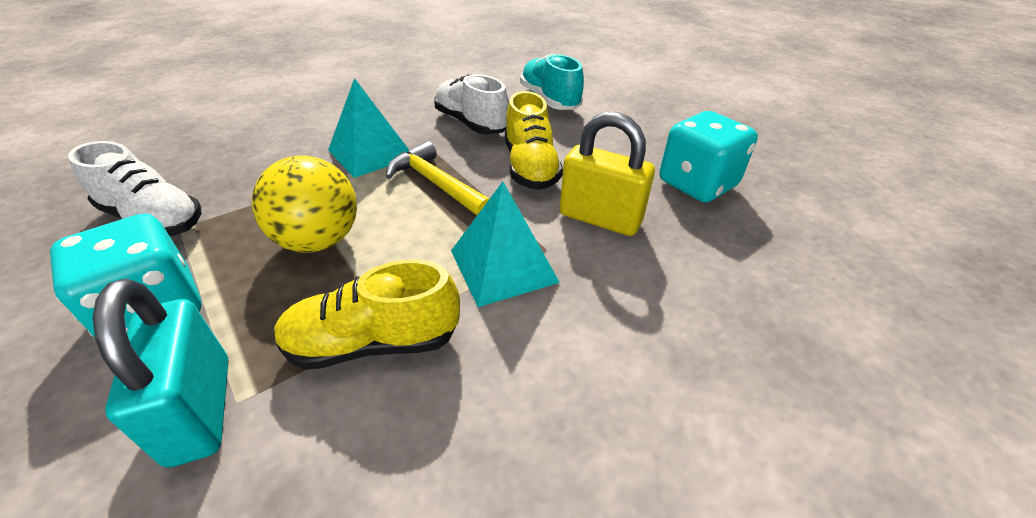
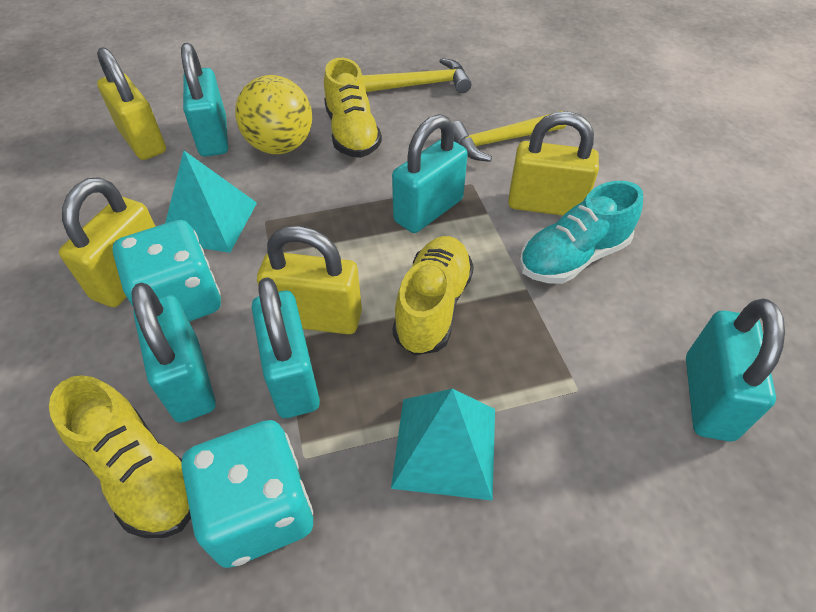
turquoise padlock: 1 -> 5
white shoe: 2 -> 0
yellow hammer: 1 -> 2
yellow padlock: 1 -> 4
yellow shoe: 2 -> 3

